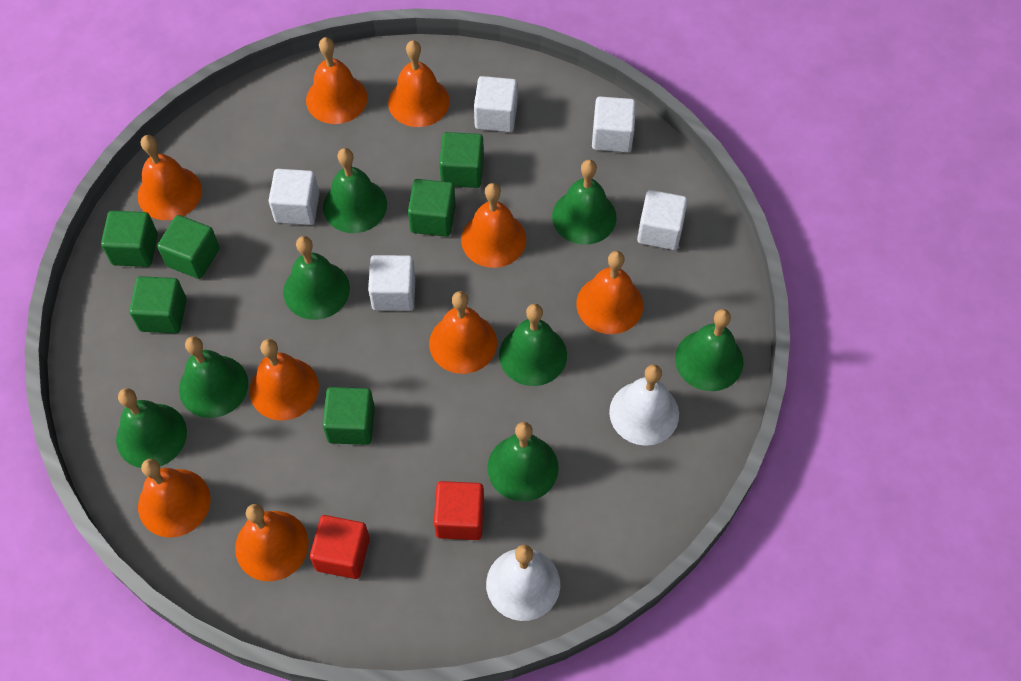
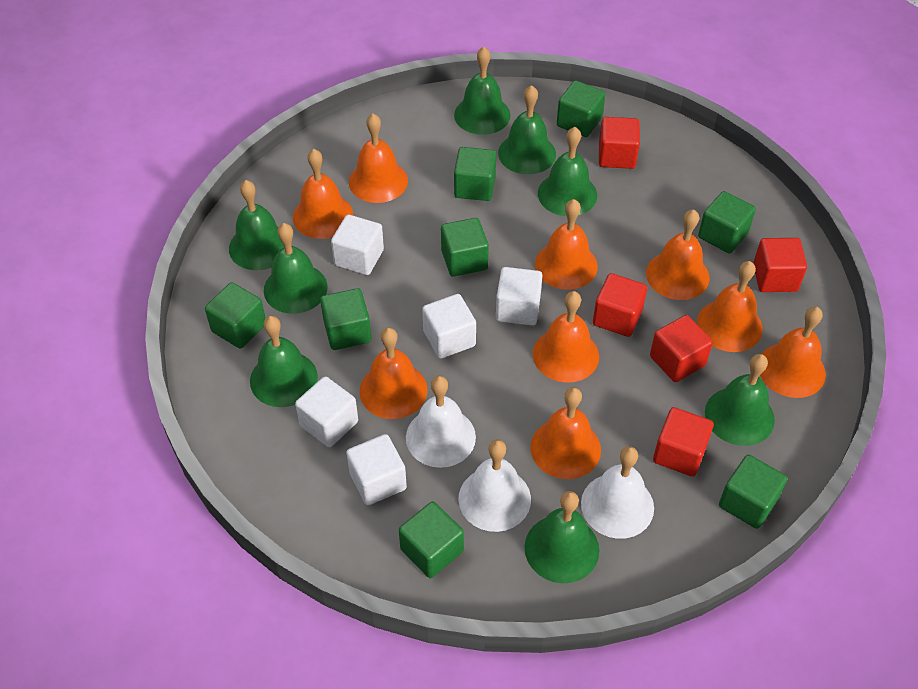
green cube: 6 -> 8
red cube: 2 -> 5
white bell: 2 -> 3

